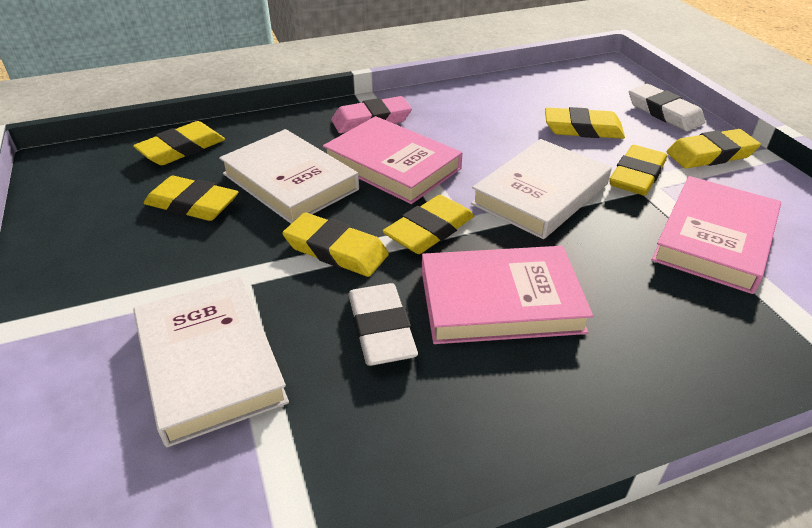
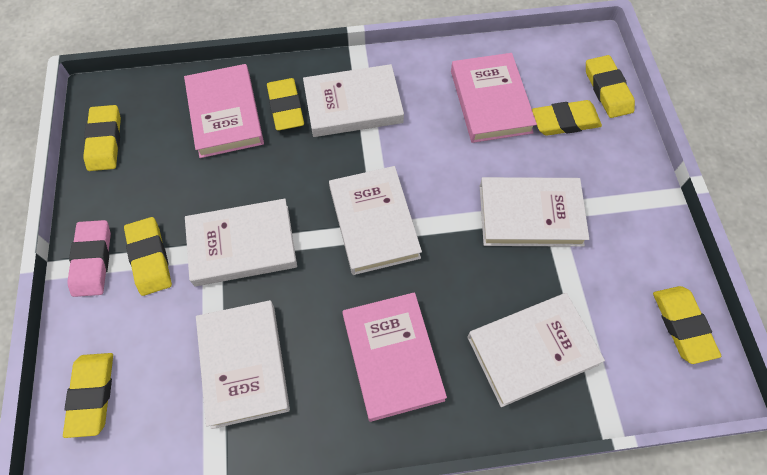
white book: 3 -> 6
white eraser: 2 -> 0

